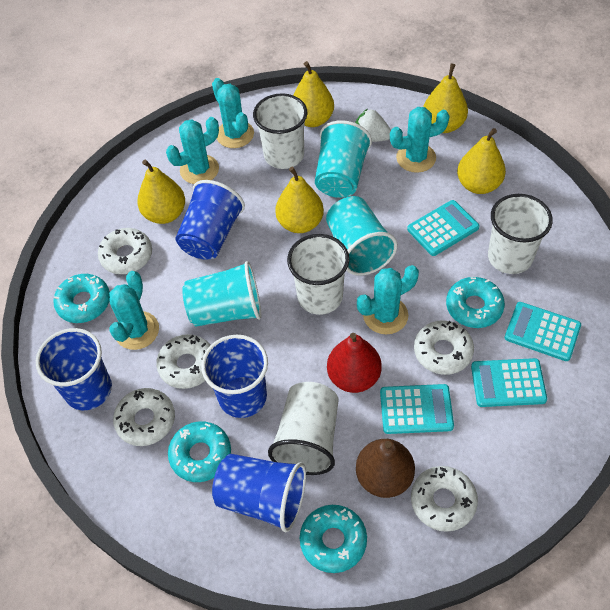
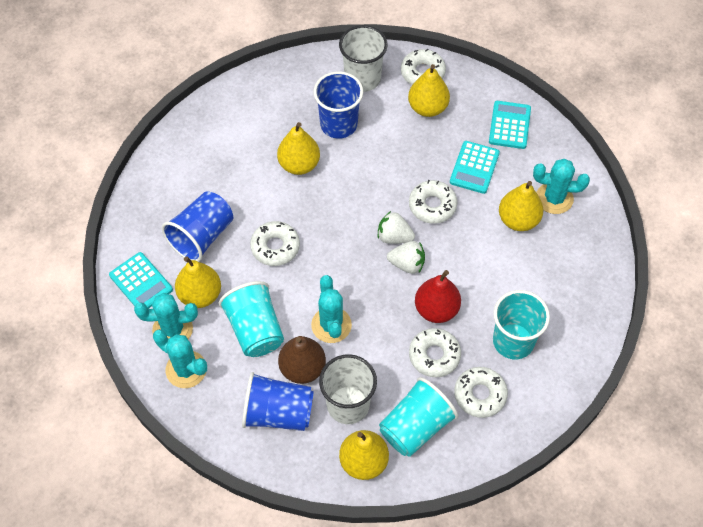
blue cup: 4 -> 3
turquoise cactus: 5 -> 4
turquoise calculator: 4 -> 3
turquoise donut: 4 -> 0
white cup: 4 -> 2
white strawberry: 1 -> 2

